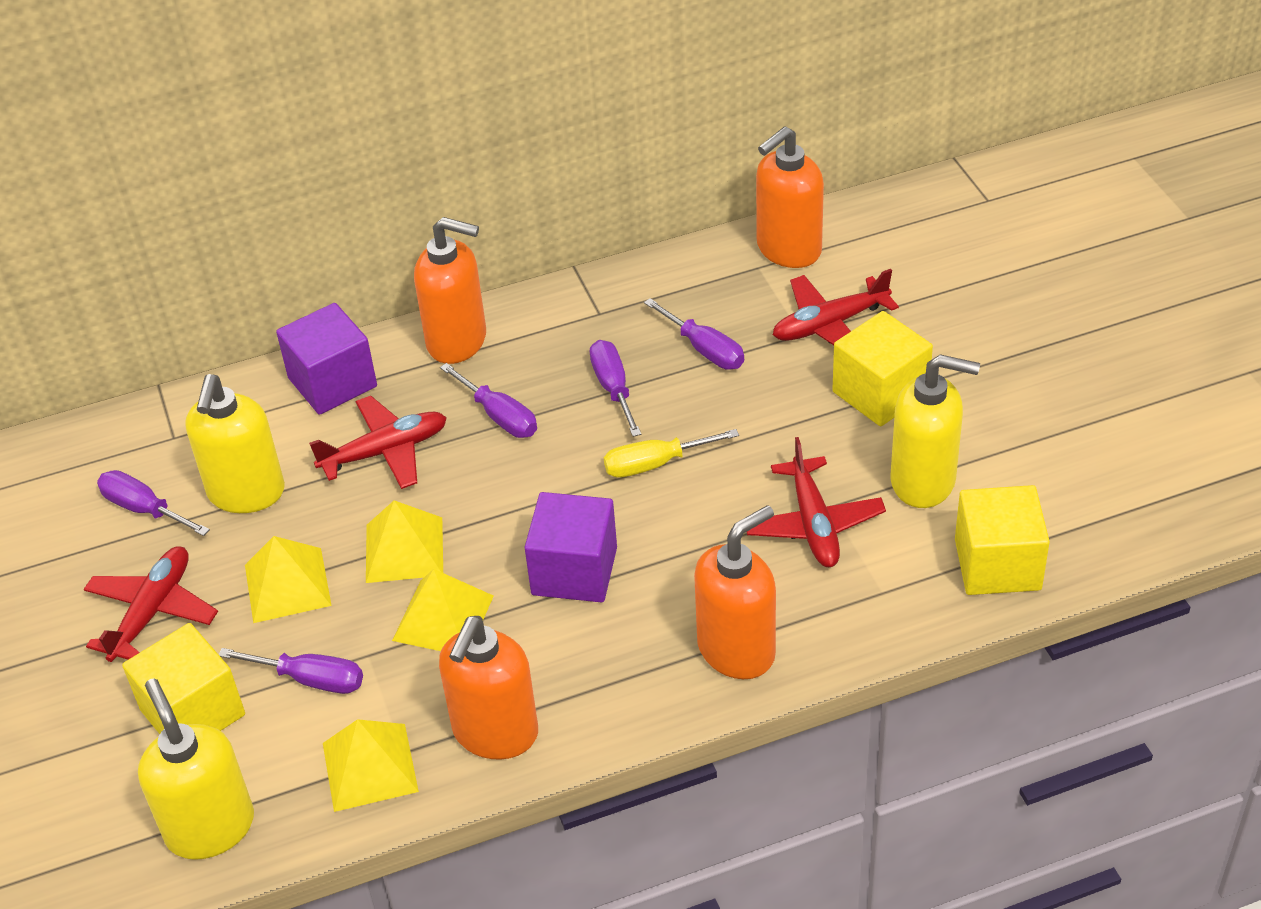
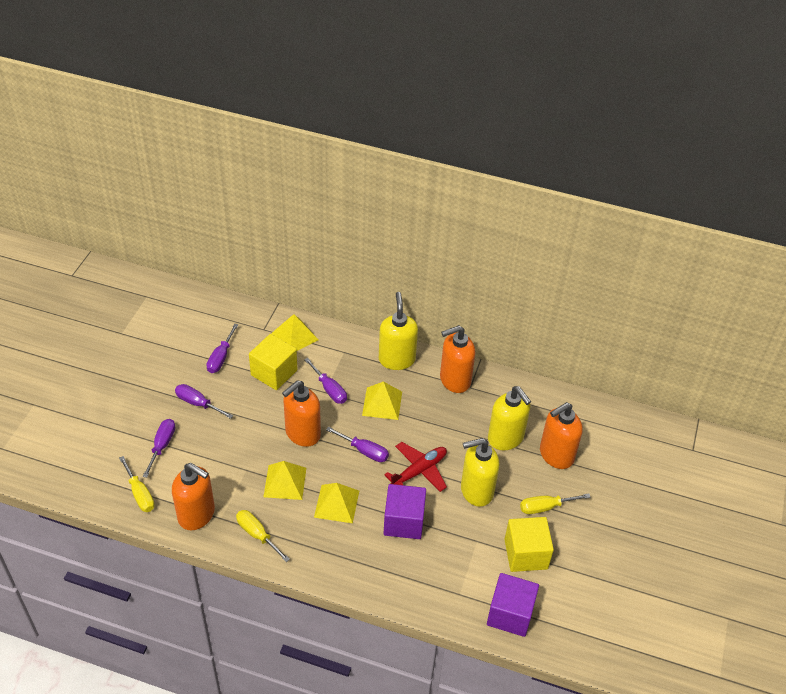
red plane: 4 -> 1
yellow cube: 3 -> 2
yellow screwdriver: 1 -> 3

